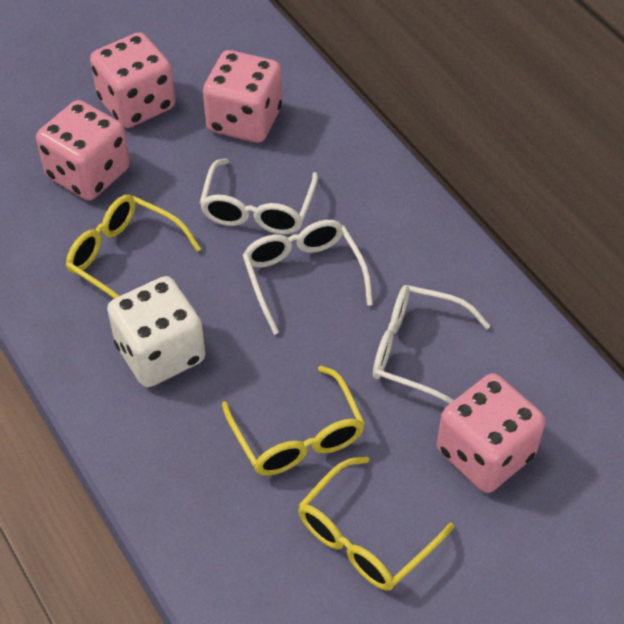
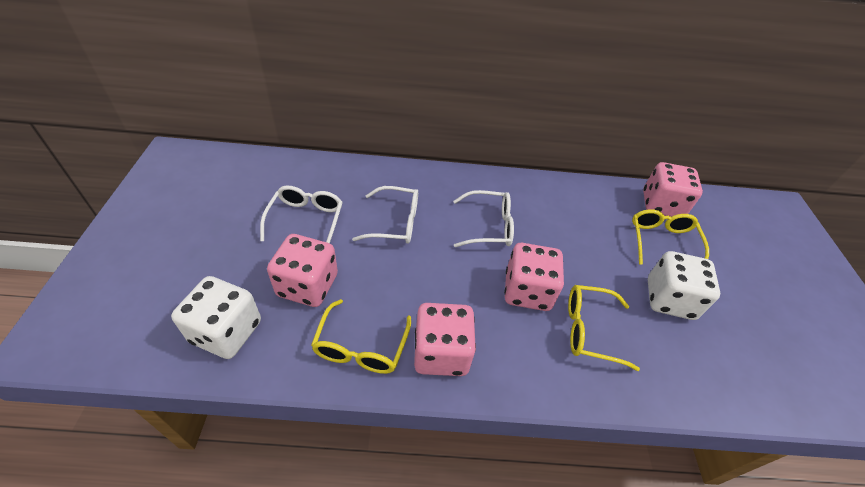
white dice: 1 -> 2

